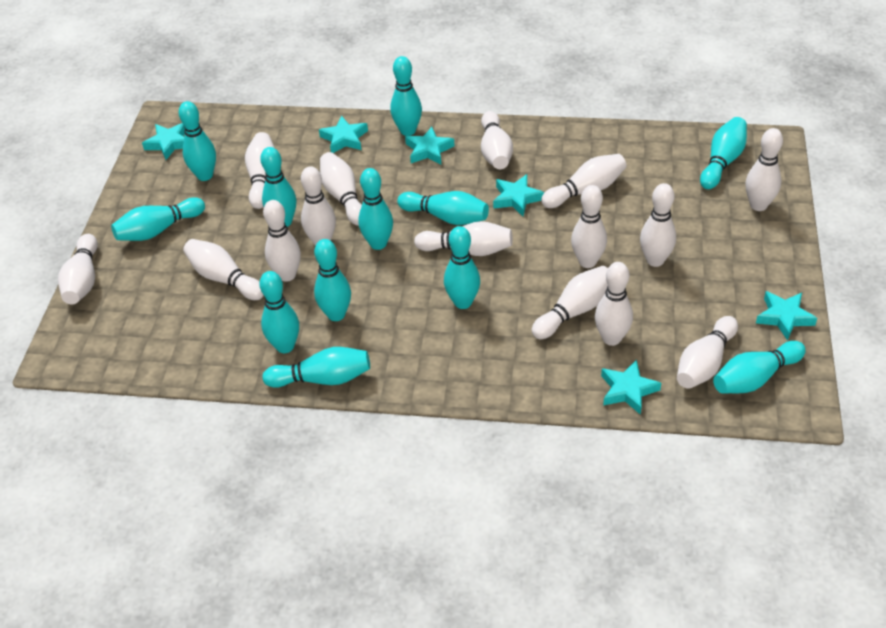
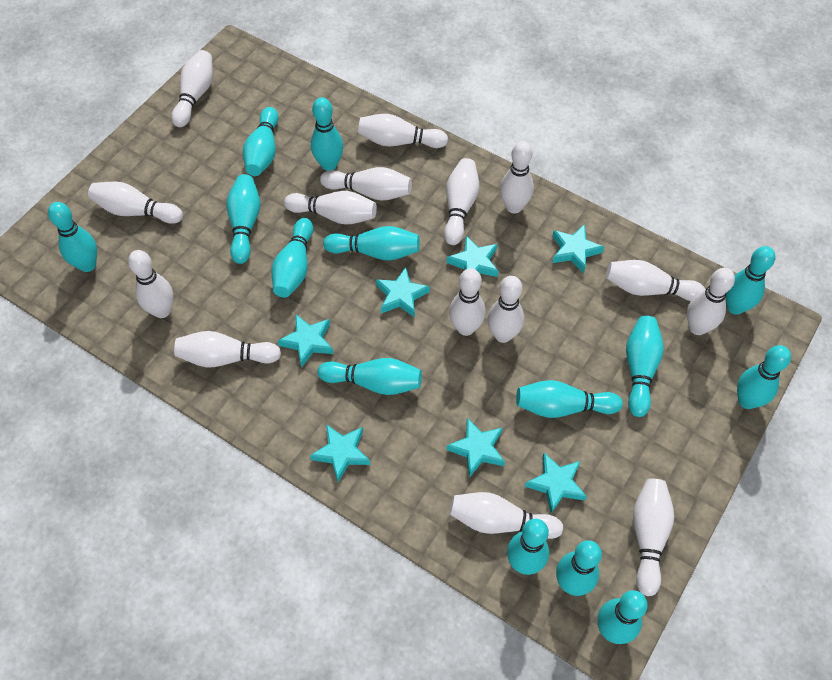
turquoise bowling pin: 12 -> 14
turquoise star: 6 -> 7

